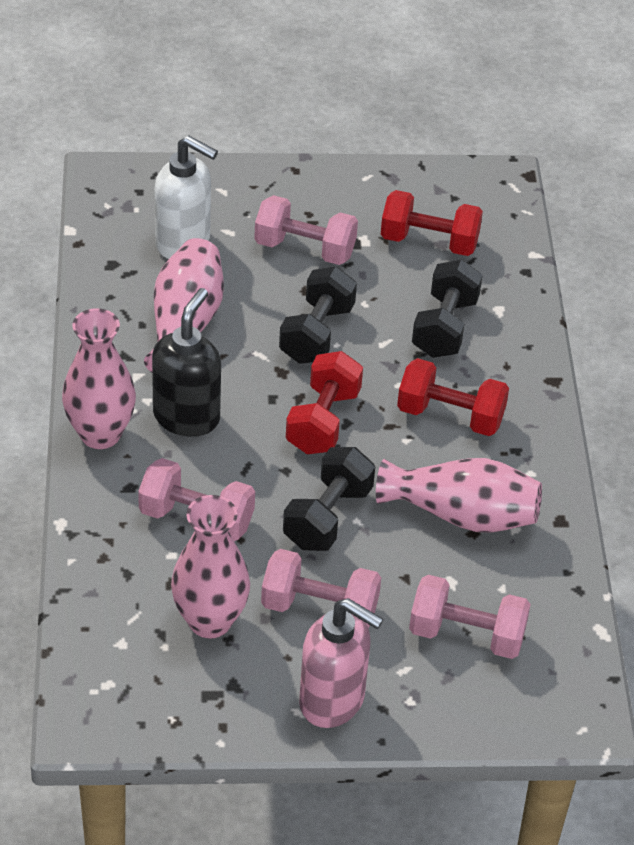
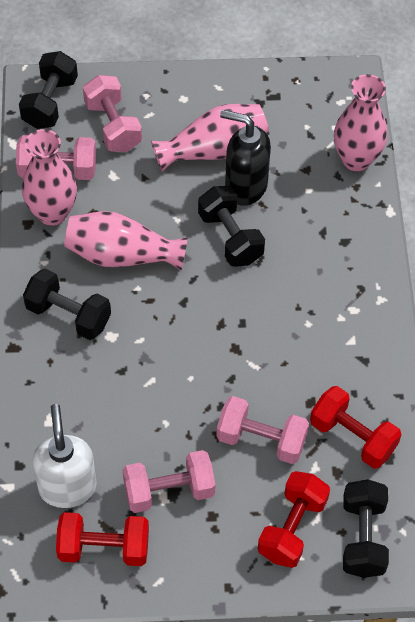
black dumbbell: 3 -> 4
pink soap dispenser: 1 -> 0

